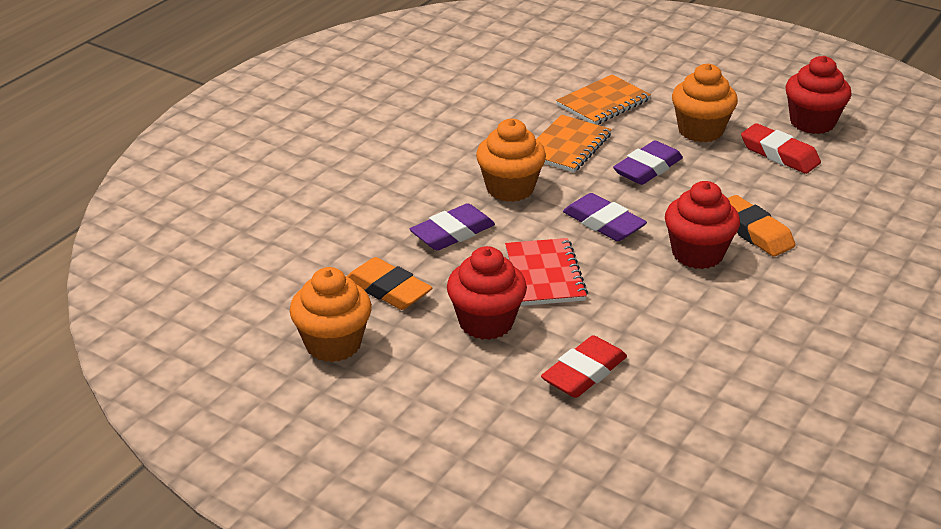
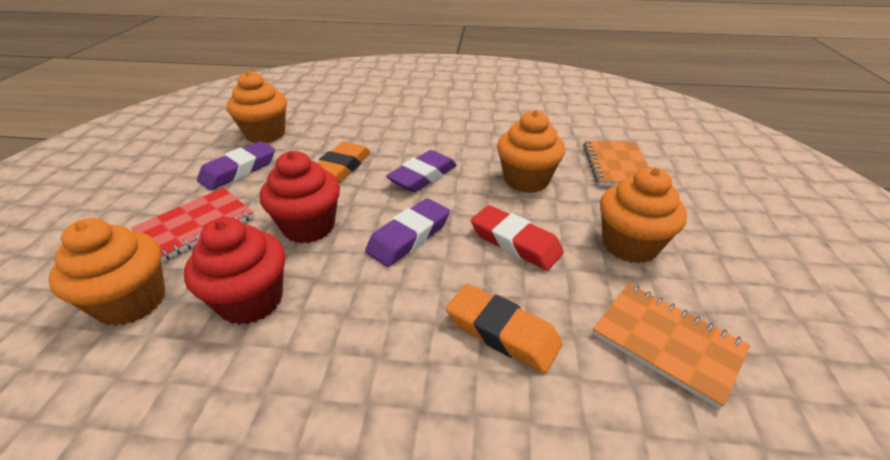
orange cupcake: 3 -> 4
red cupcake: 3 -> 2
red eraser: 2 -> 1

